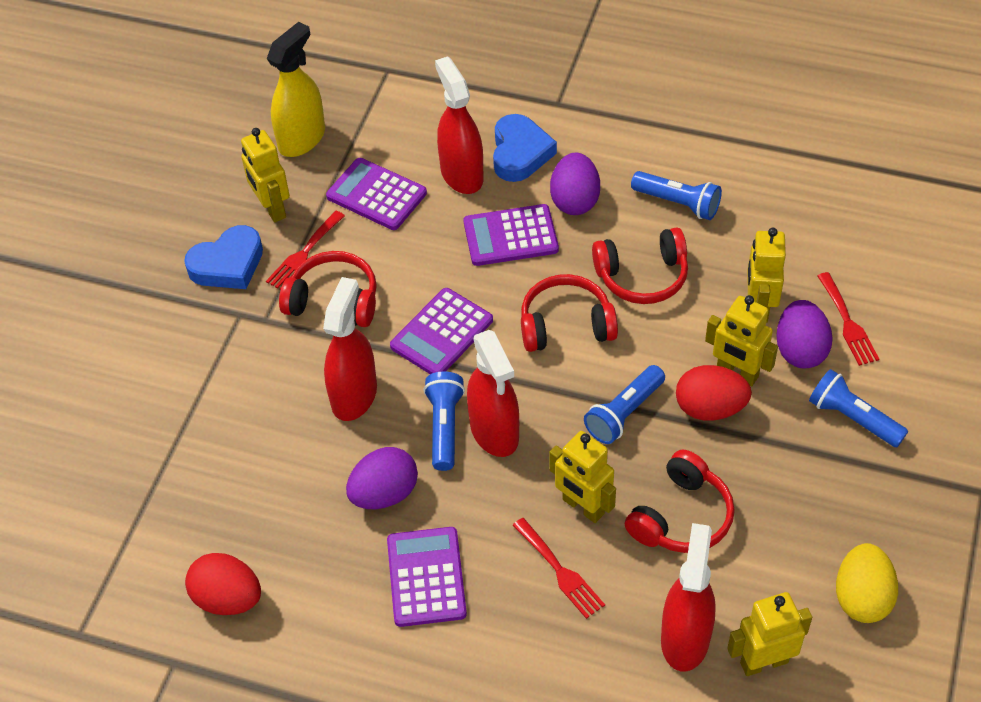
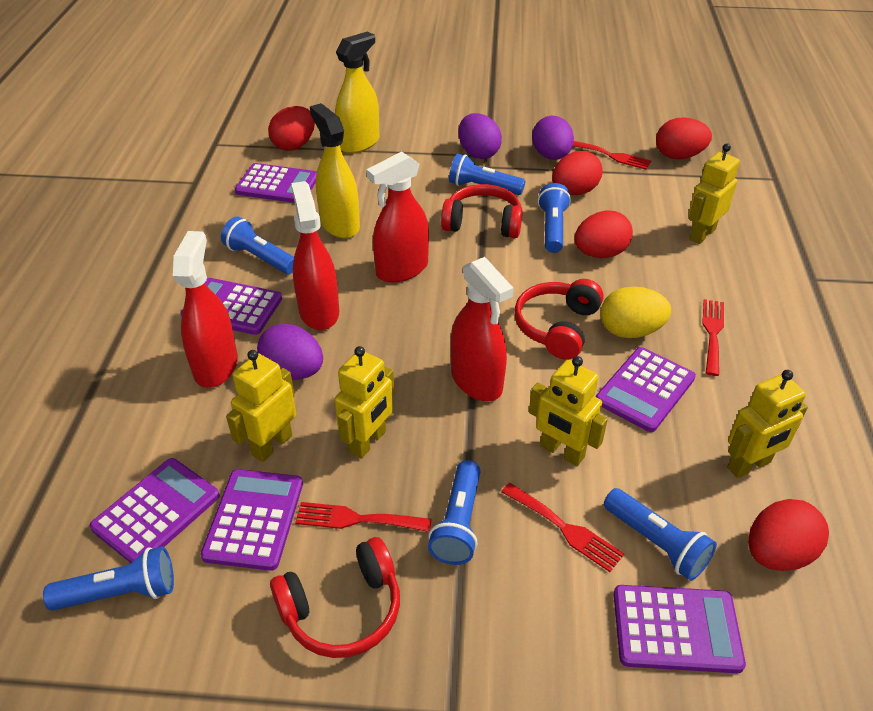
blue flashlight: 4 -> 6
blue heart: 2 -> 0
purple calculator: 4 -> 6
red egg: 2 -> 5
red fork: 3 -> 4
red headphones: 4 -> 3
yellow spray bottle: 1 -> 2

